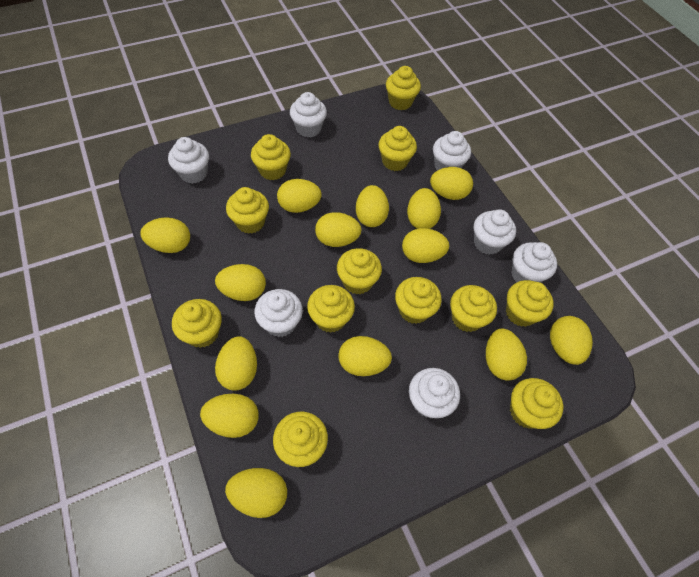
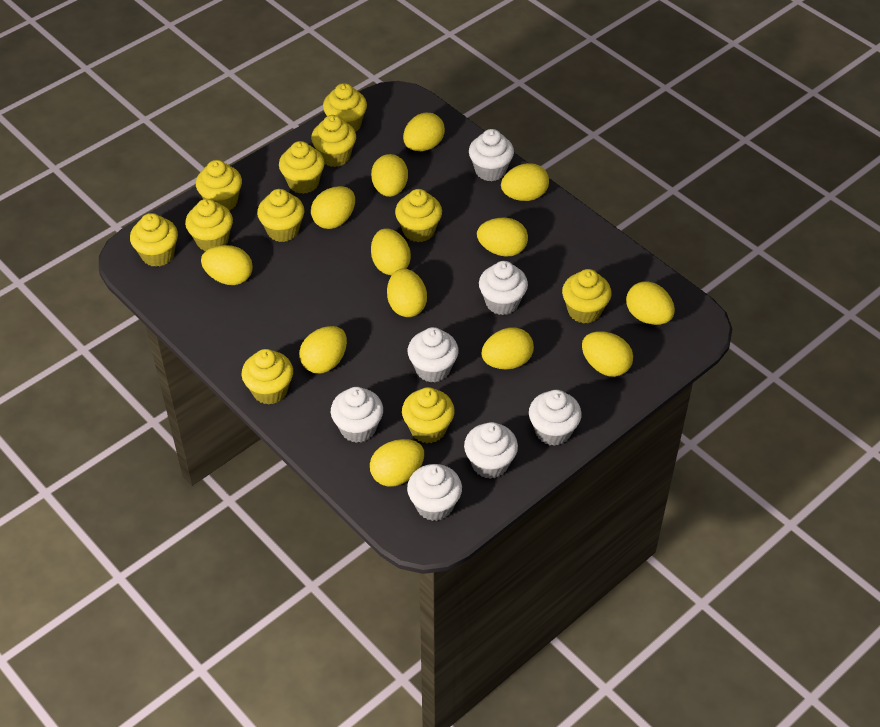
yellow cupcake: 12 -> 11
yellow egg: 14 -> 13

